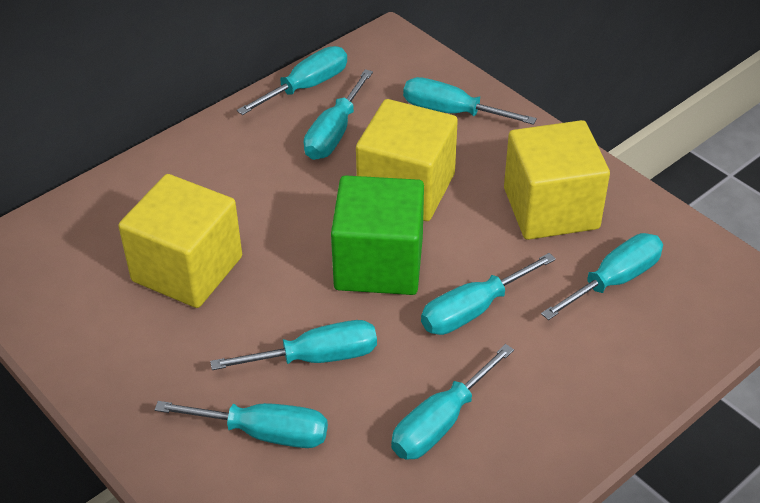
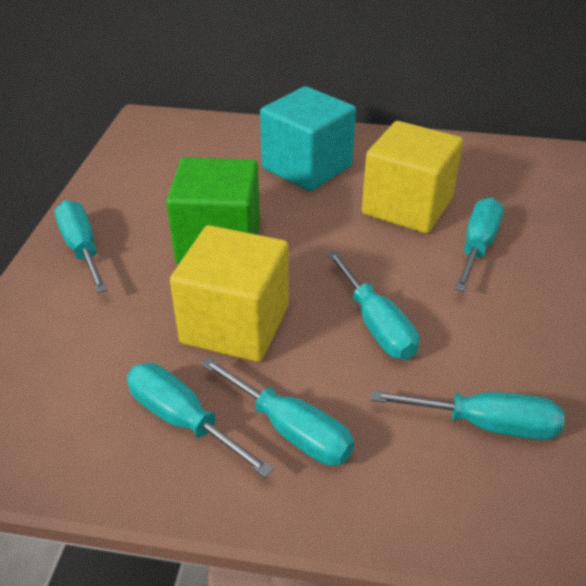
turquoise cube: 0 -> 1
turquoise screwdriver: 8 -> 6
yellow cube: 3 -> 2

